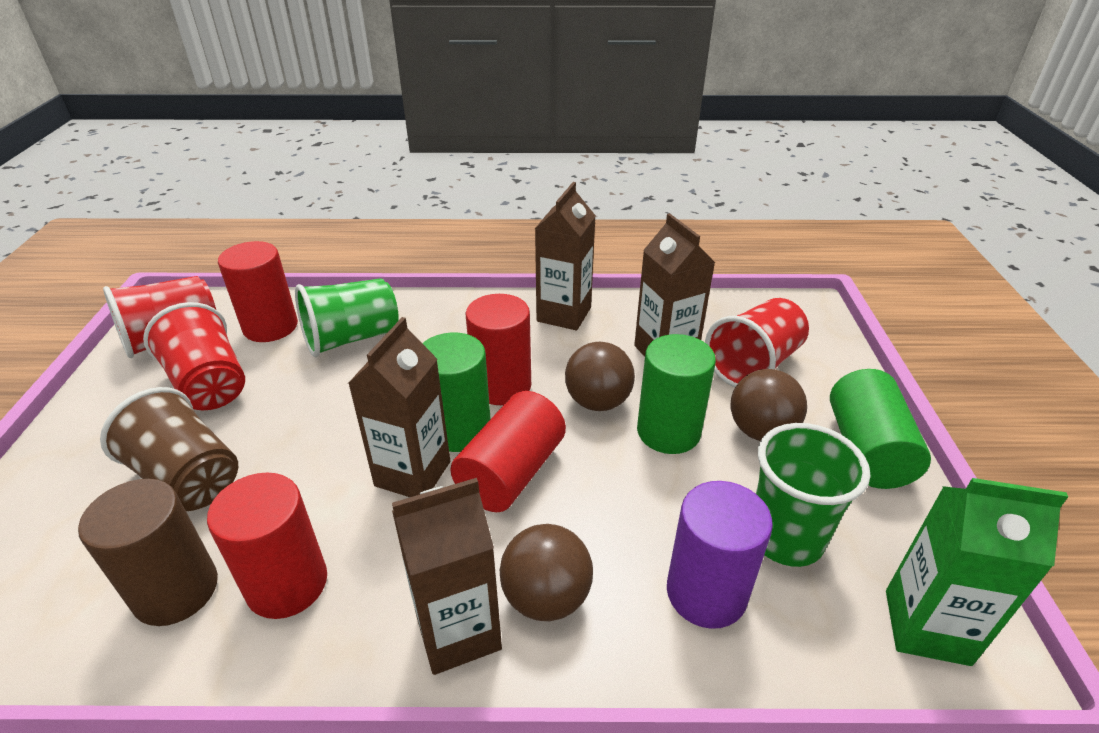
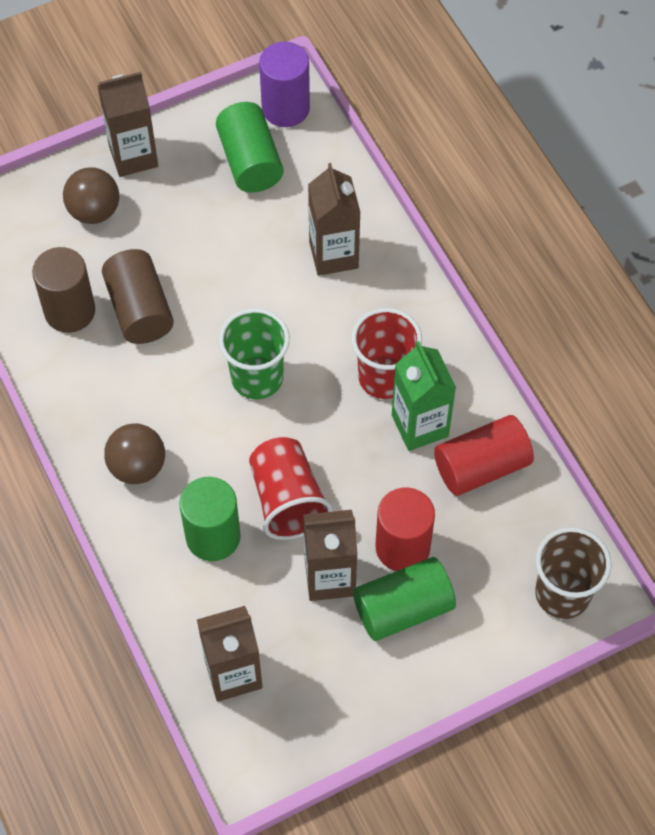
brown ball: 3 -> 2
brown cylinder: 1 -> 2
green cup: 2 -> 1
red cup: 3 -> 2
red cylinder: 4 -> 2

